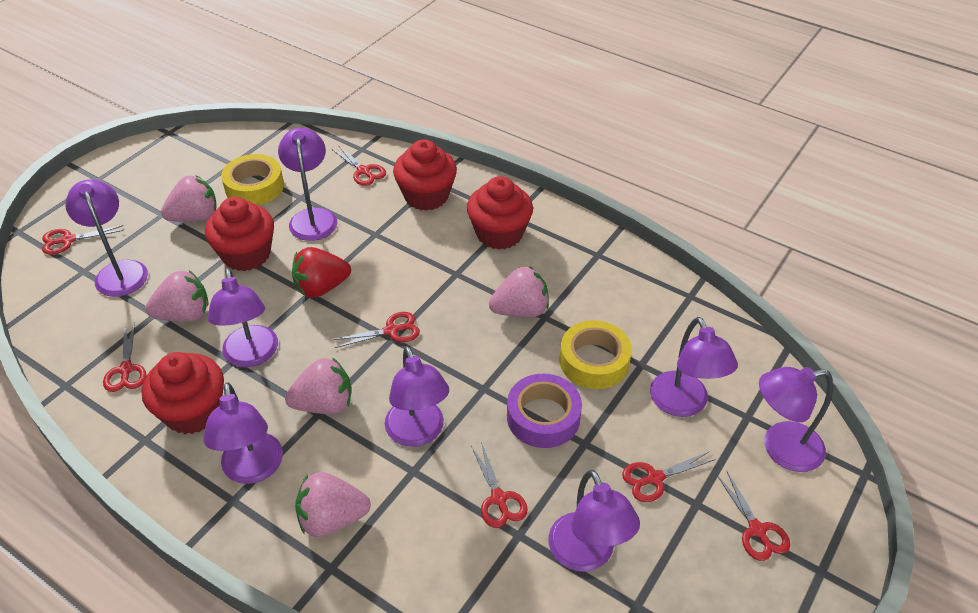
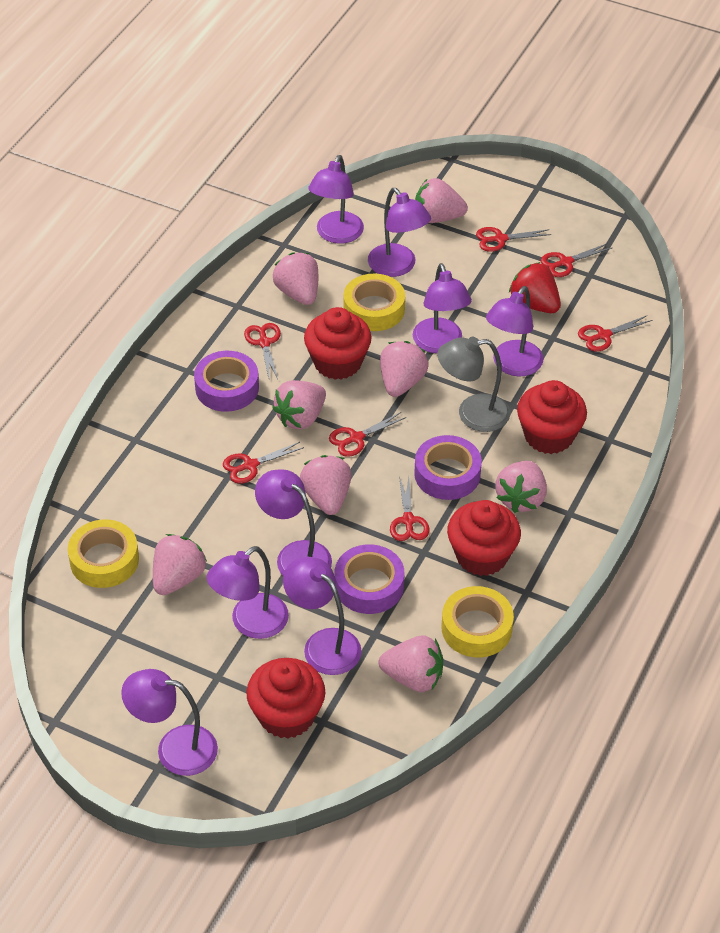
grey lamp: 0 -> 1
pink strawberry: 5 -> 8
purple tape: 1 -> 3
yellow tape: 2 -> 3

